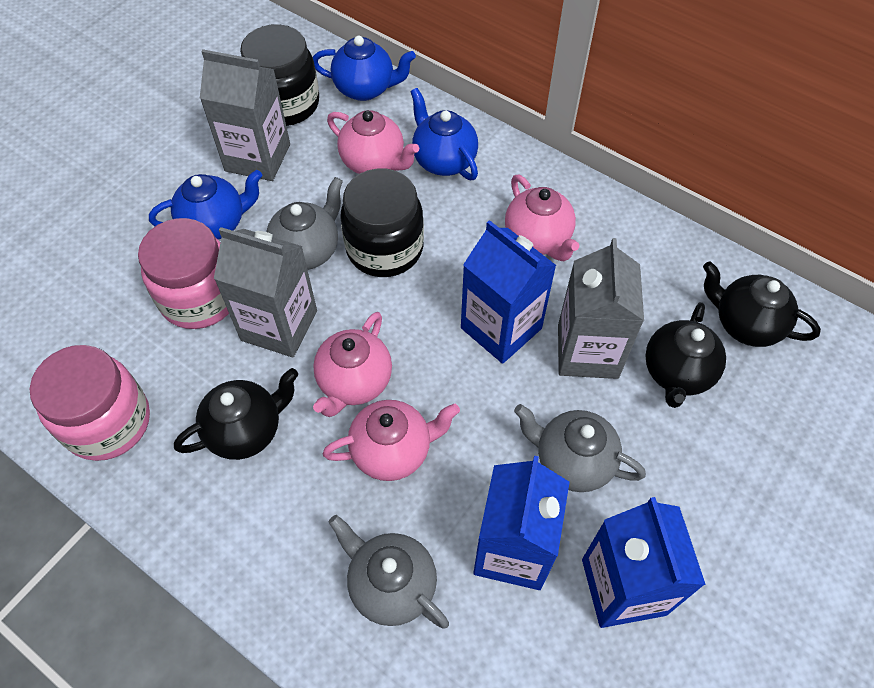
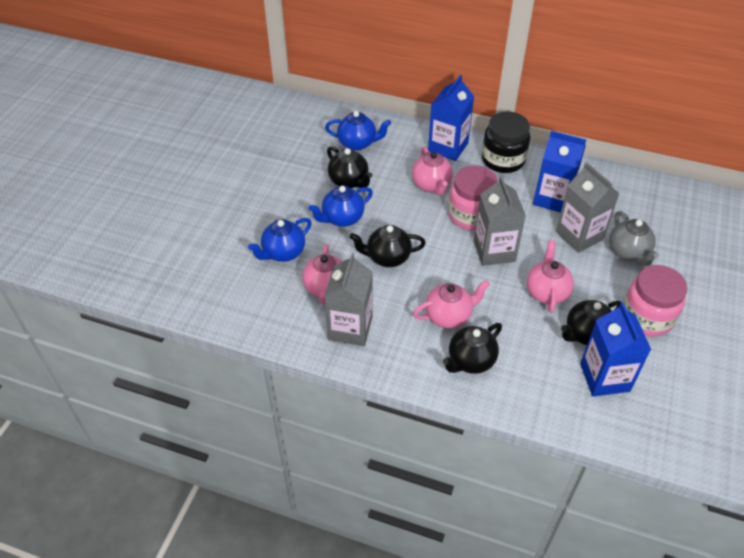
black jar: 2 -> 1
black teapot: 3 -> 4
grey teapot: 3 -> 1

